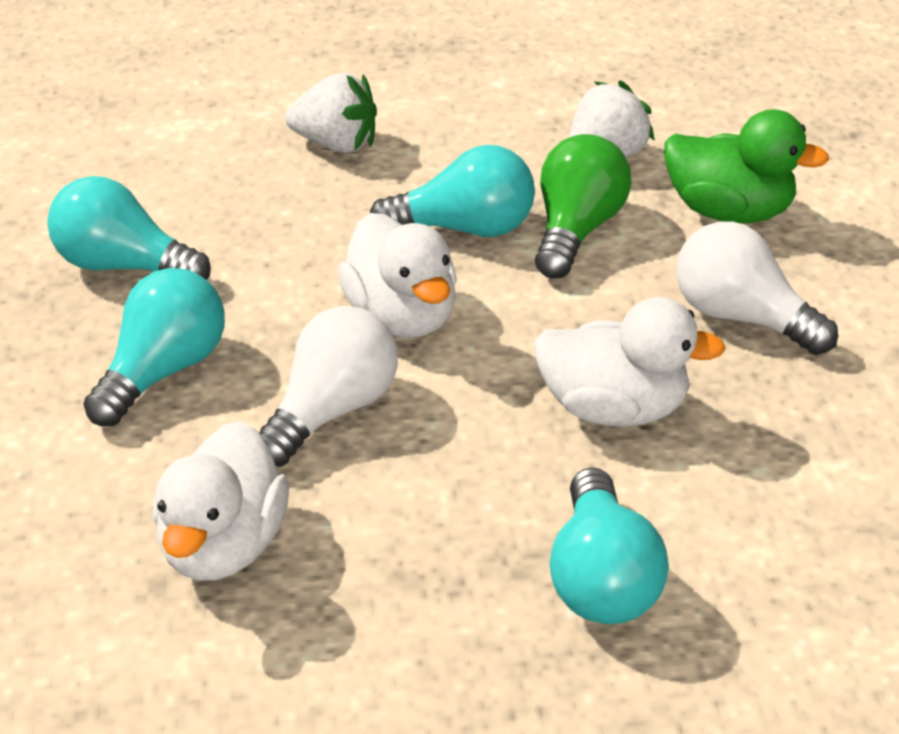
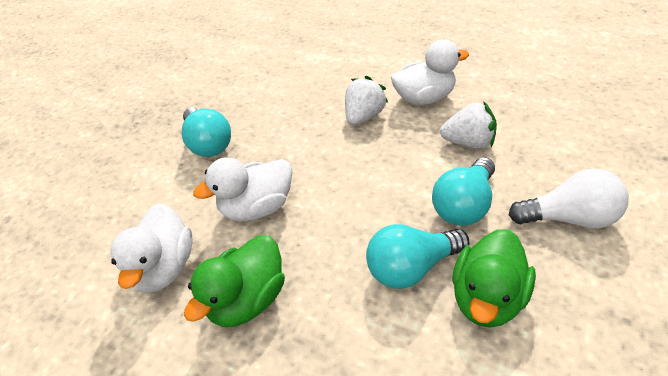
green duck: 1 -> 2
green light bulb: 1 -> 0
turquoise light bulb: 4 -> 3
white light bulb: 2 -> 1

